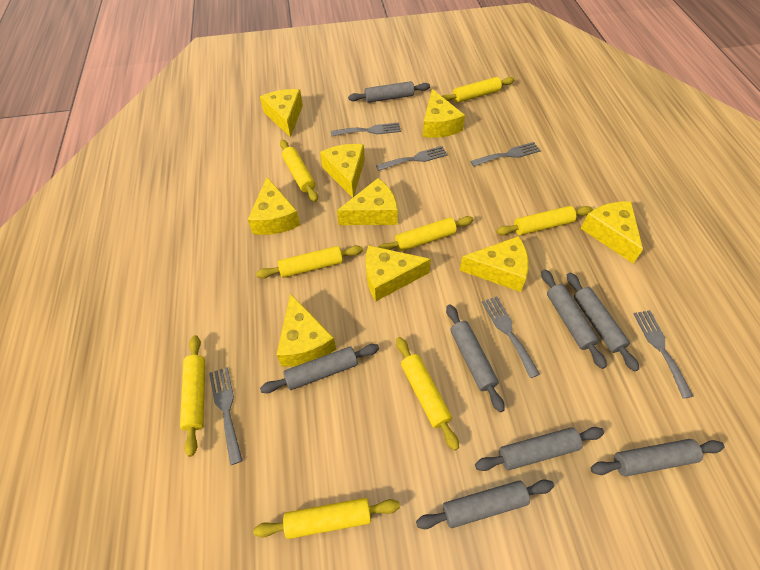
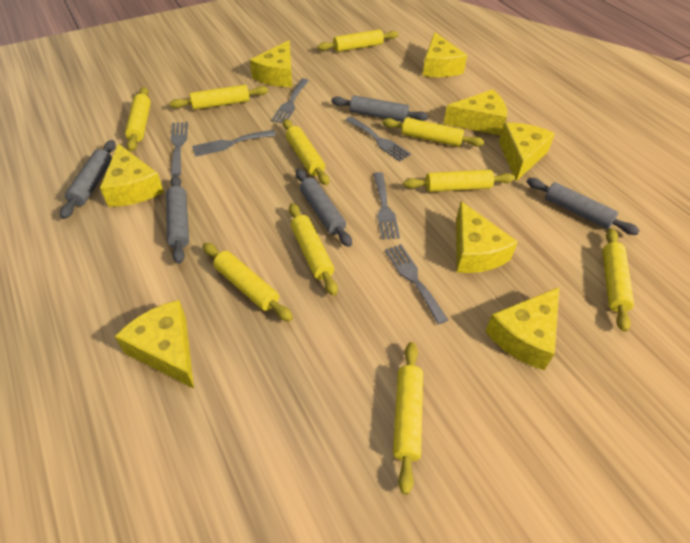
grey rolling pin: 8 -> 5
yellow cheese: 9 -> 8
yellow rolling pin: 8 -> 10

